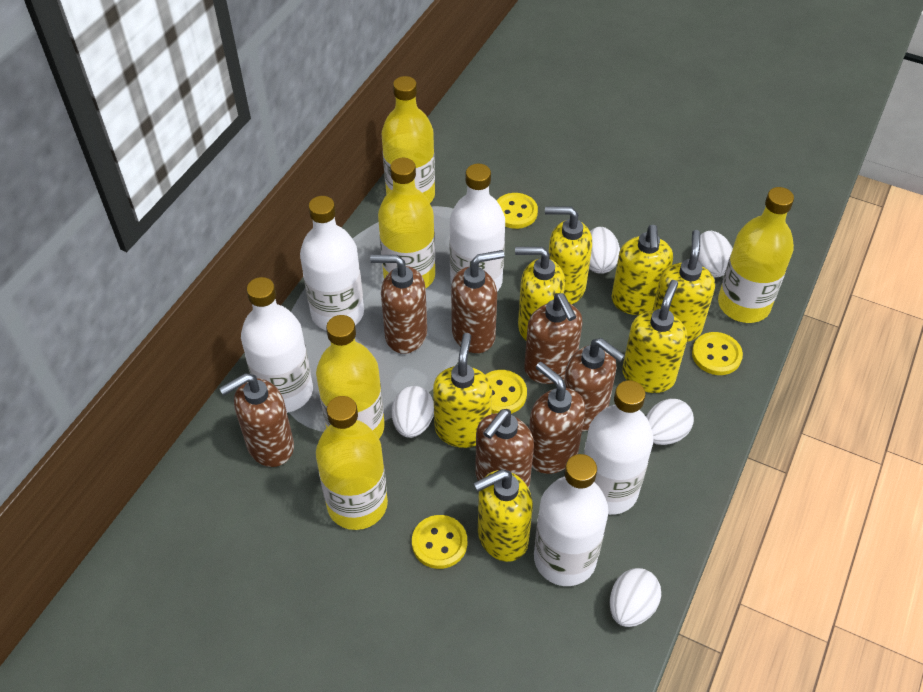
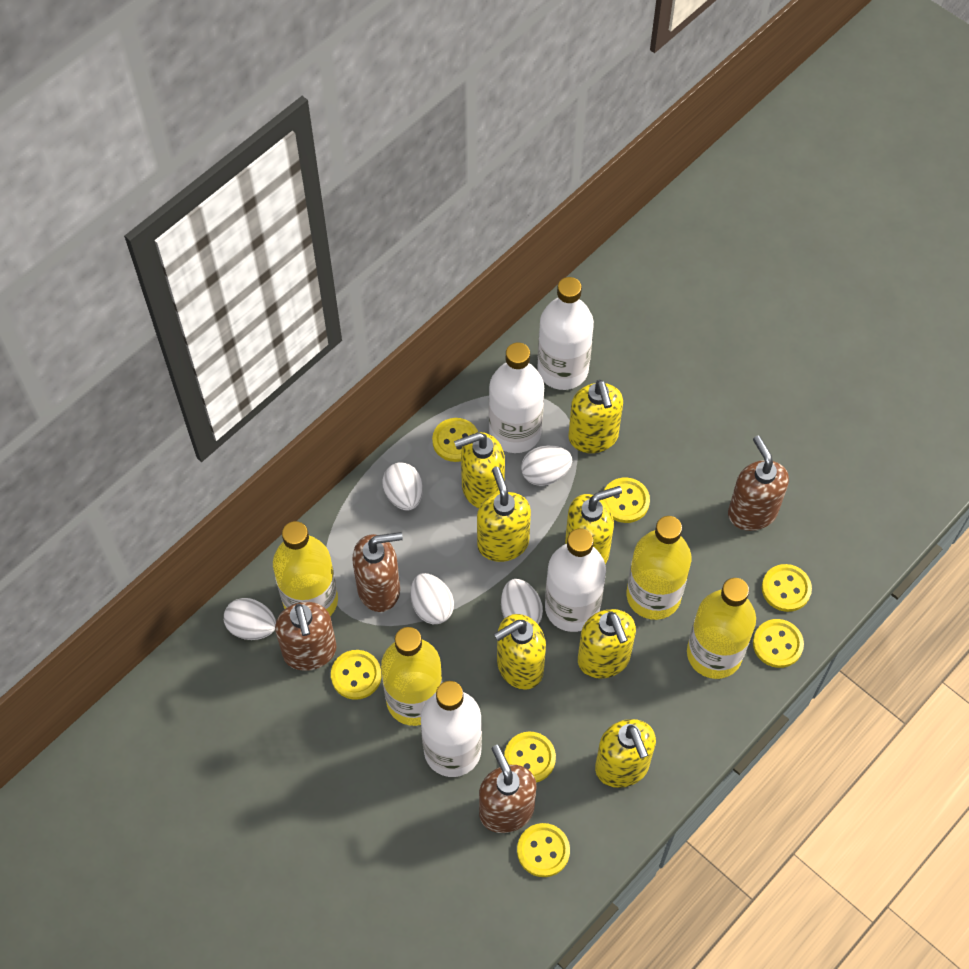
brown soap dispenser: 7 -> 4
white bottle: 5 -> 4
yellow bottle: 5 -> 4
yellow button: 4 -> 7

